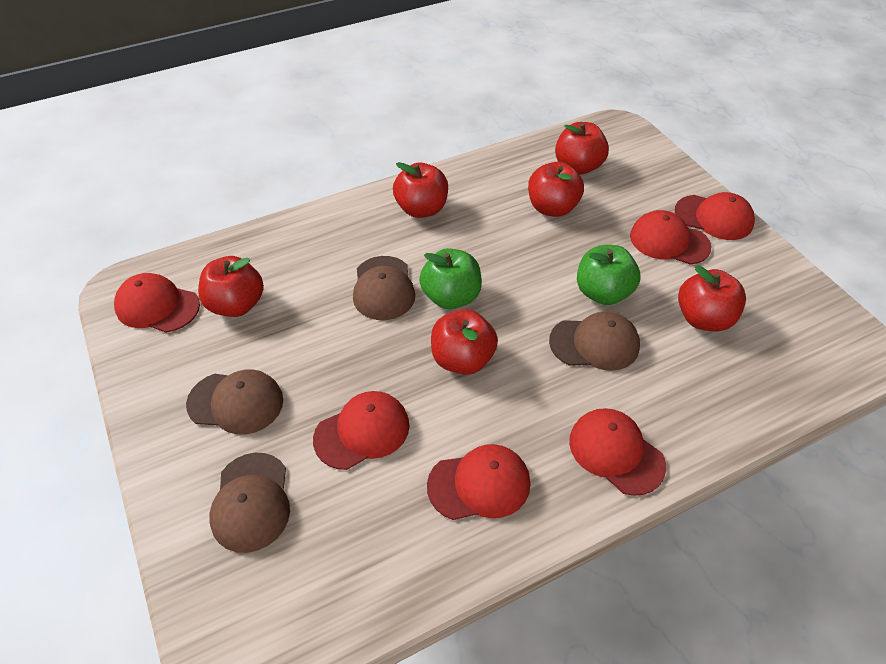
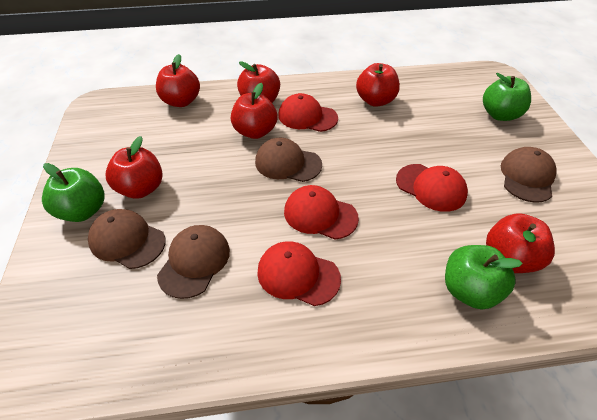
green apple: 2 -> 3
red cap: 6 -> 4

